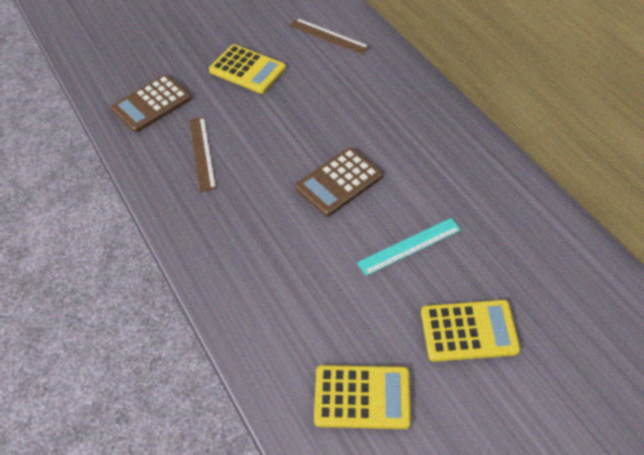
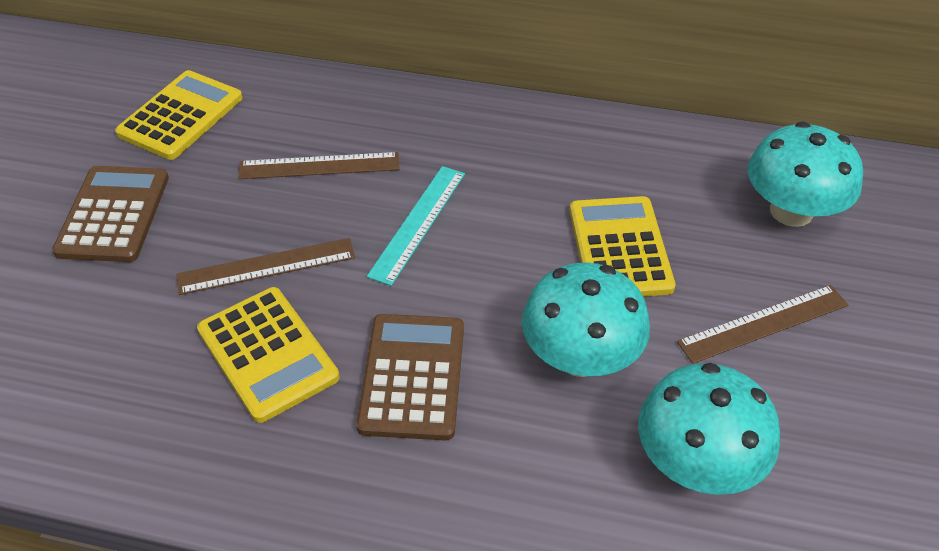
brown ruler: 2 -> 3
turquoise mushroom: 0 -> 3

